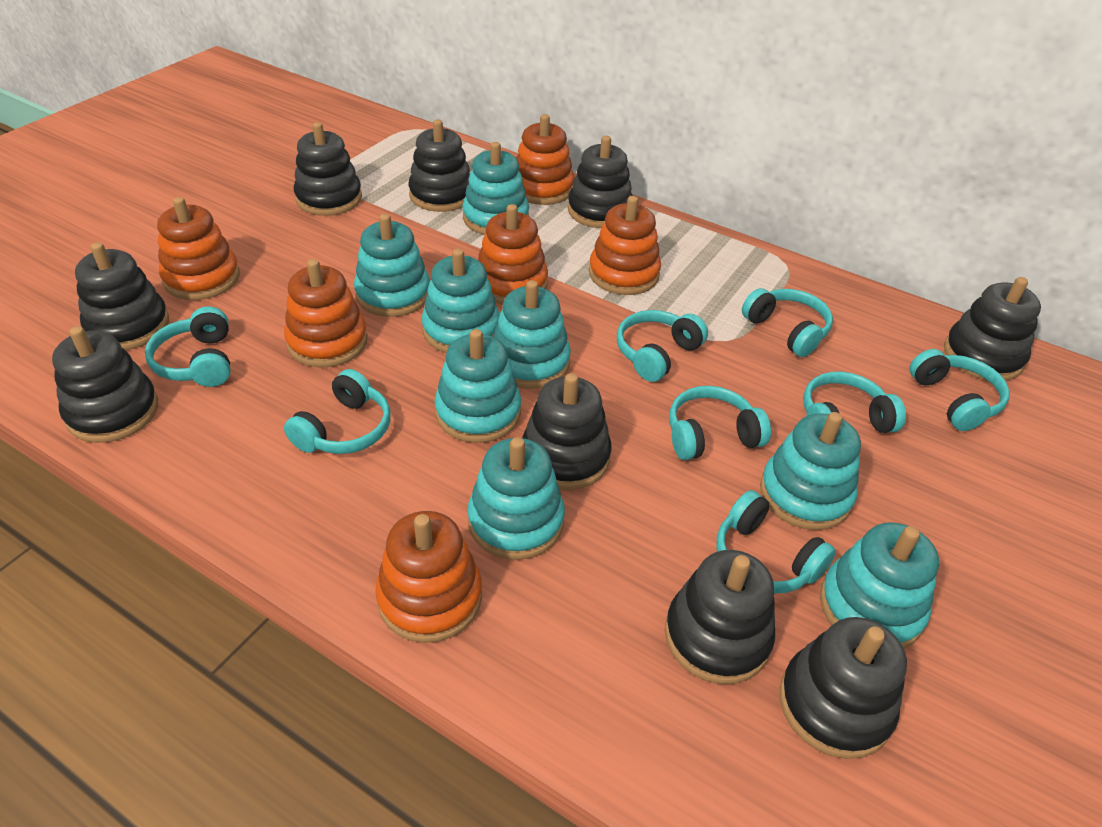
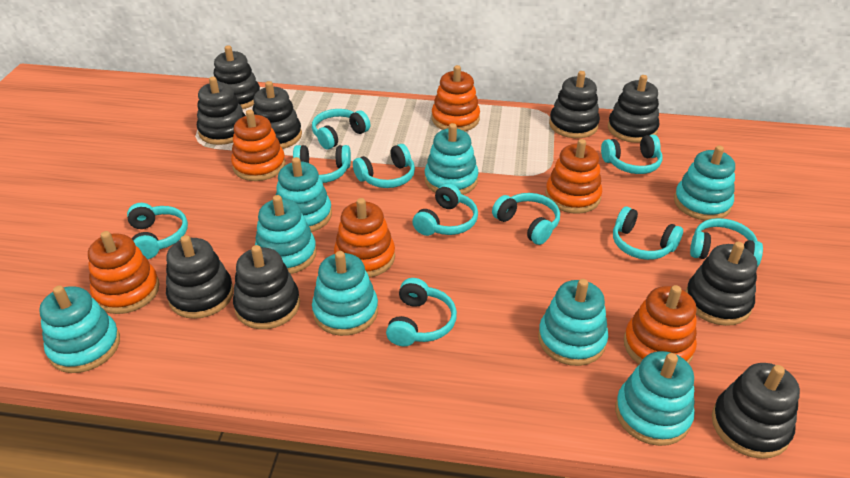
turquoise headphones: 8 -> 10

